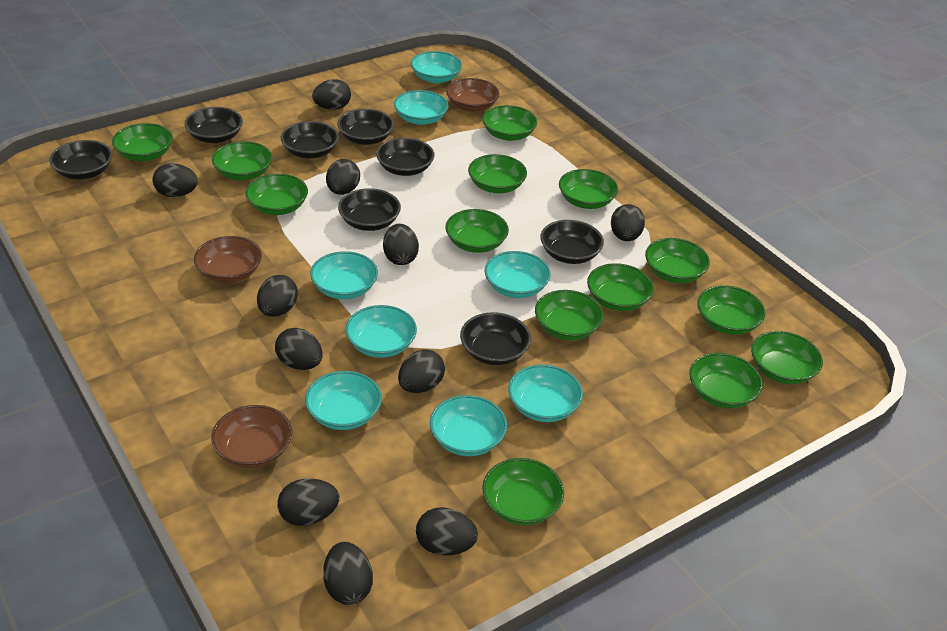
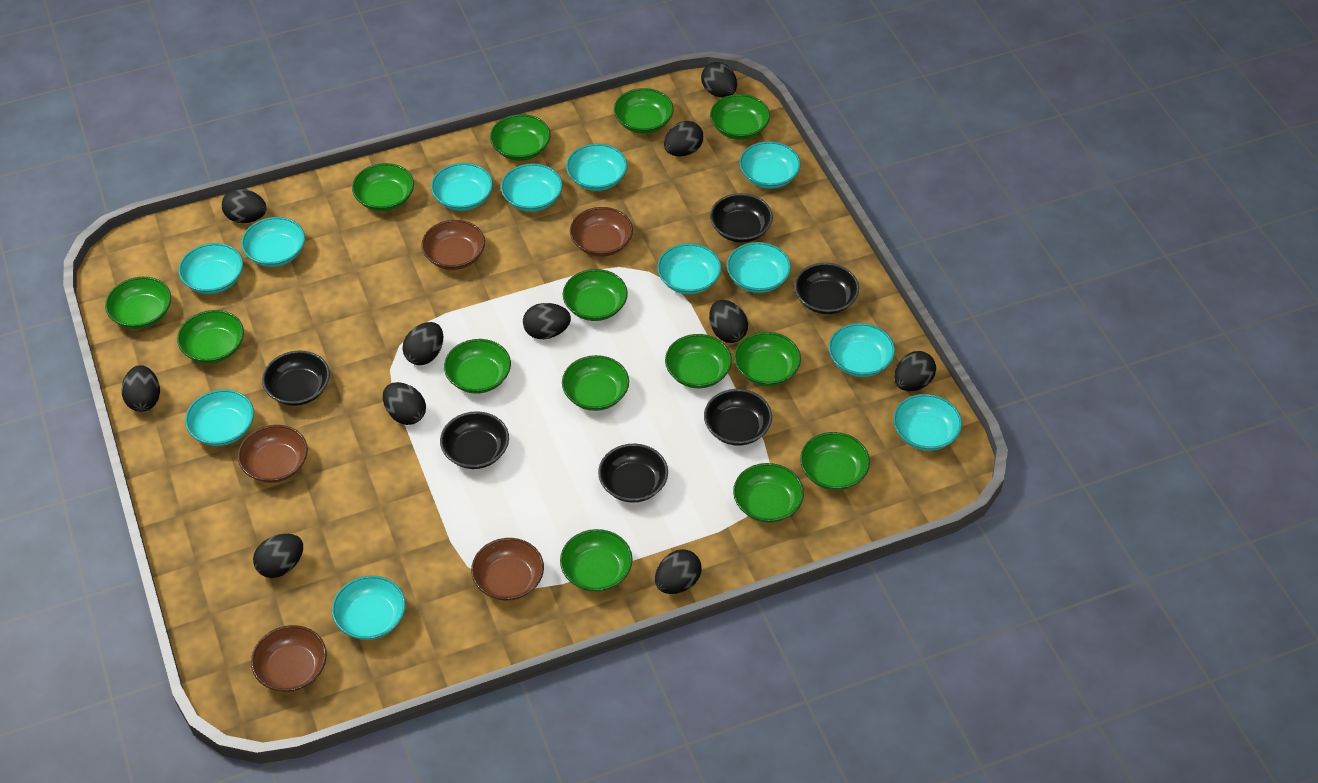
black bowl: 8 -> 6
brown bowl: 3 -> 5
turquoise bowl: 8 -> 12

